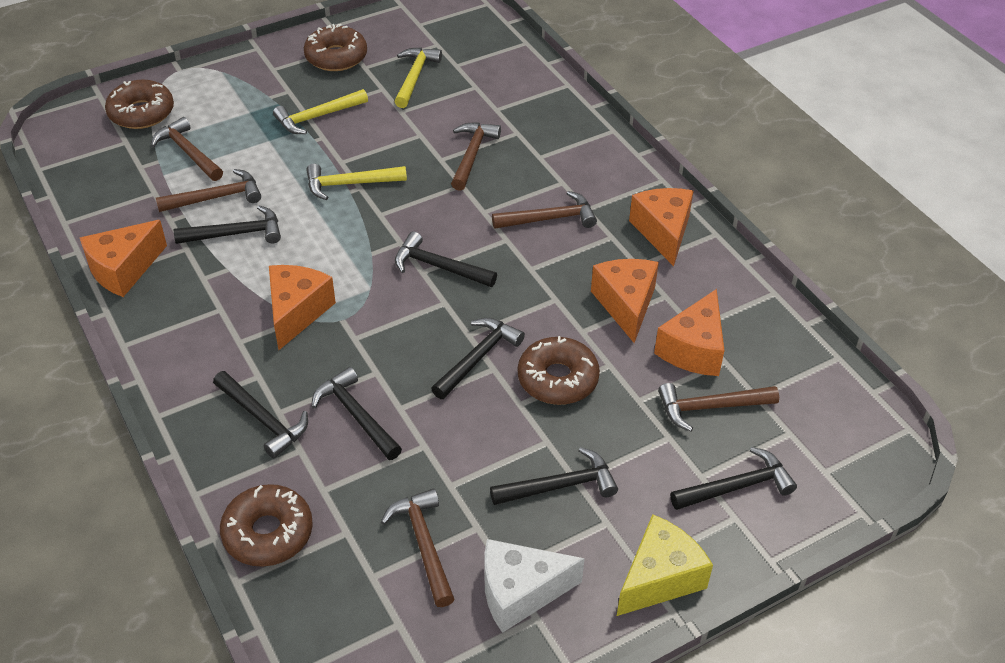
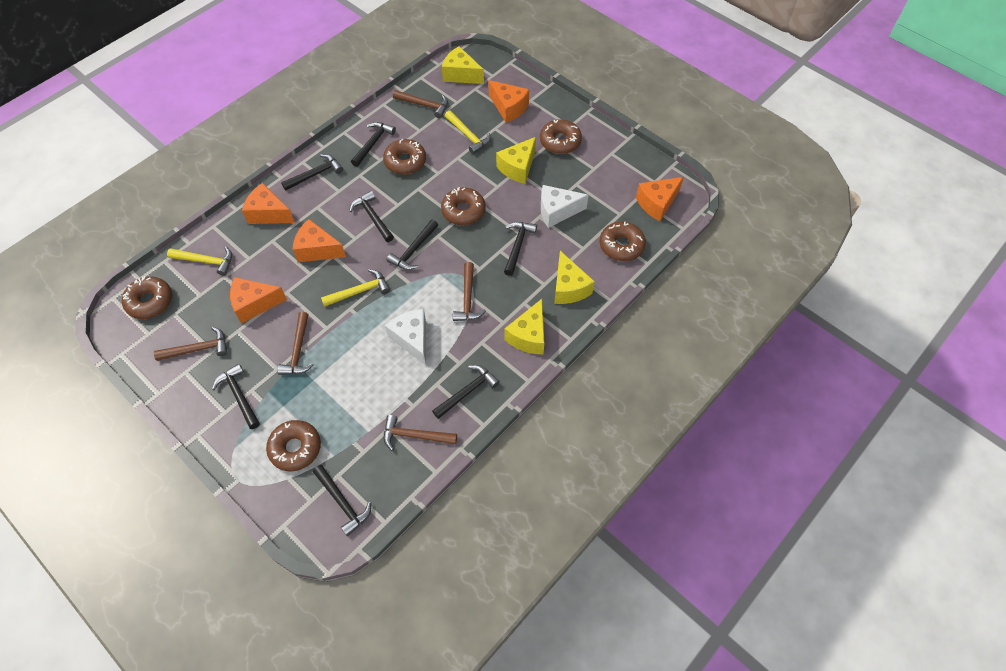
black hammer: 7 -> 8
brown donut: 4 -> 6
brown hammer: 6 -> 5
white cheese: 1 -> 2
yellow cheese: 1 -> 4

